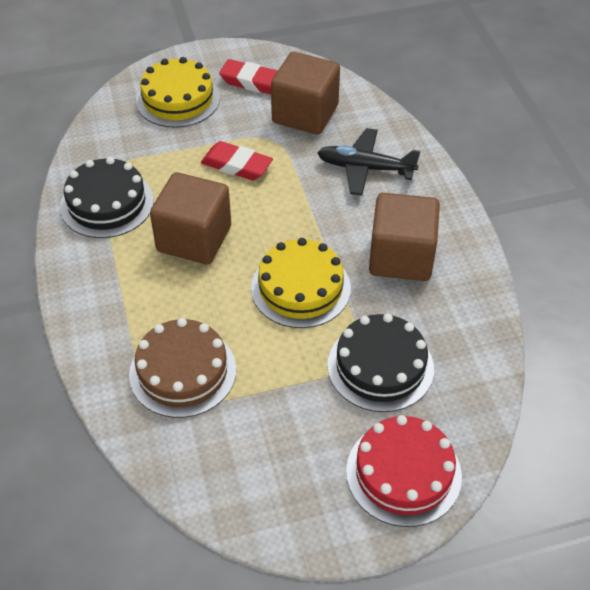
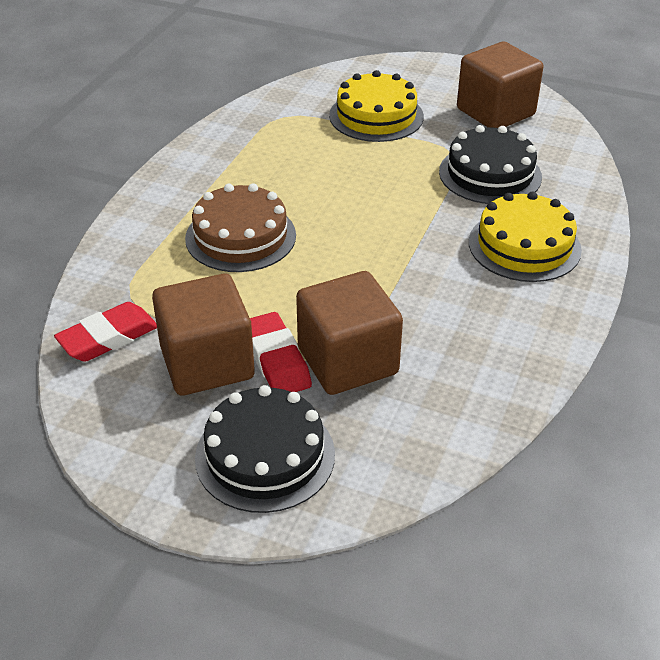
black plane: 1 -> 0
red cake: 1 -> 0

